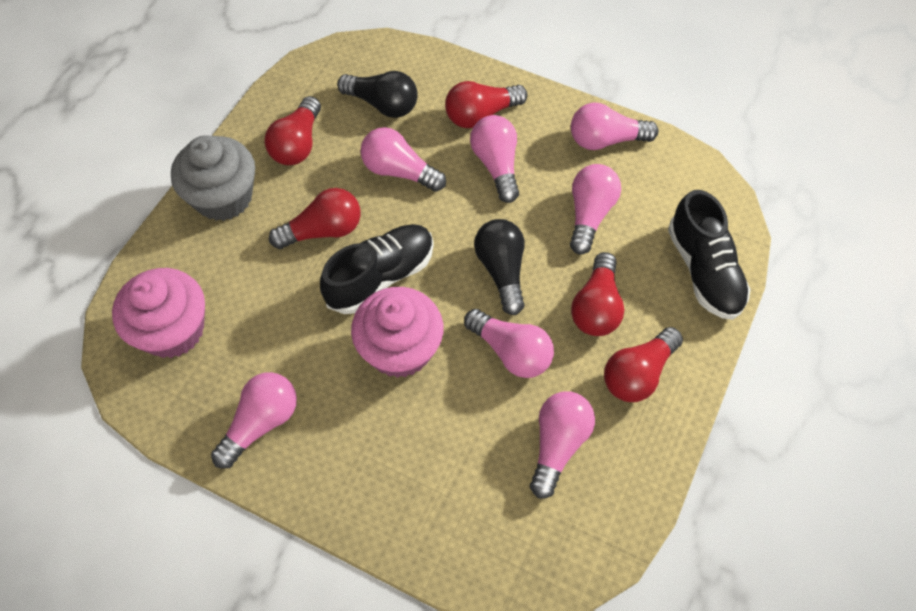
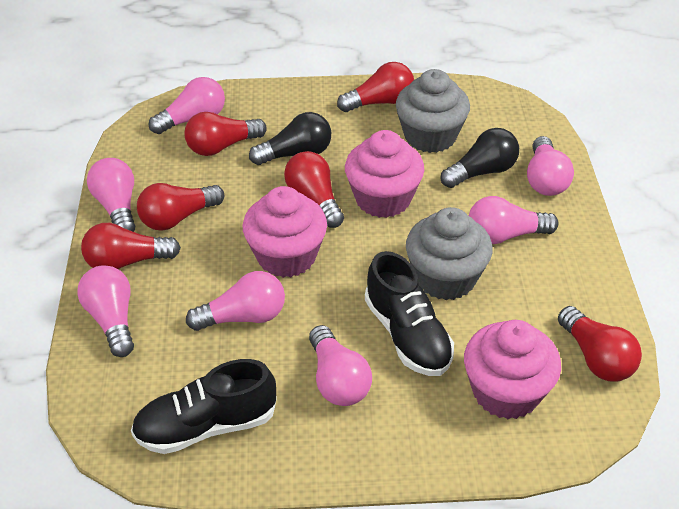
grey cupcake: 1 -> 2
pink cupcake: 2 -> 3
red light bulb: 5 -> 6

